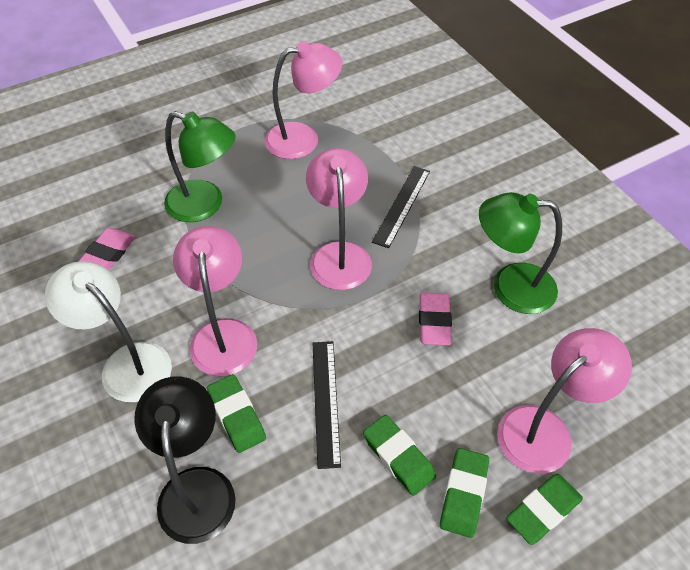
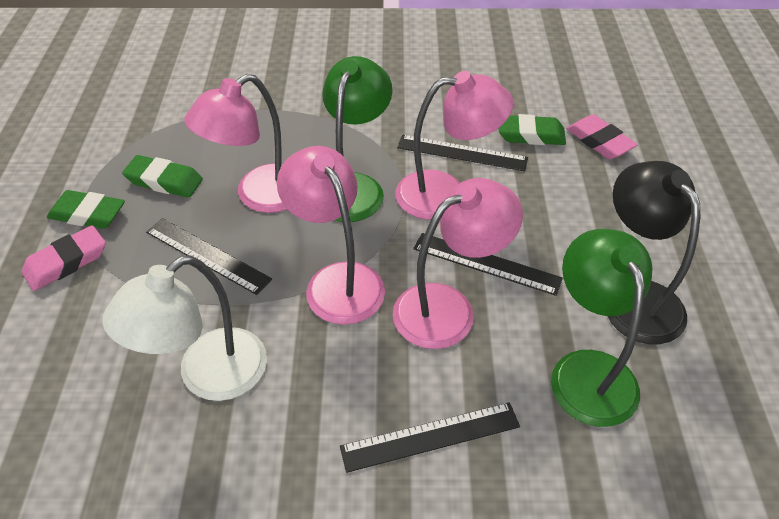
black ruler: 2 -> 4
green eraser: 4 -> 3

